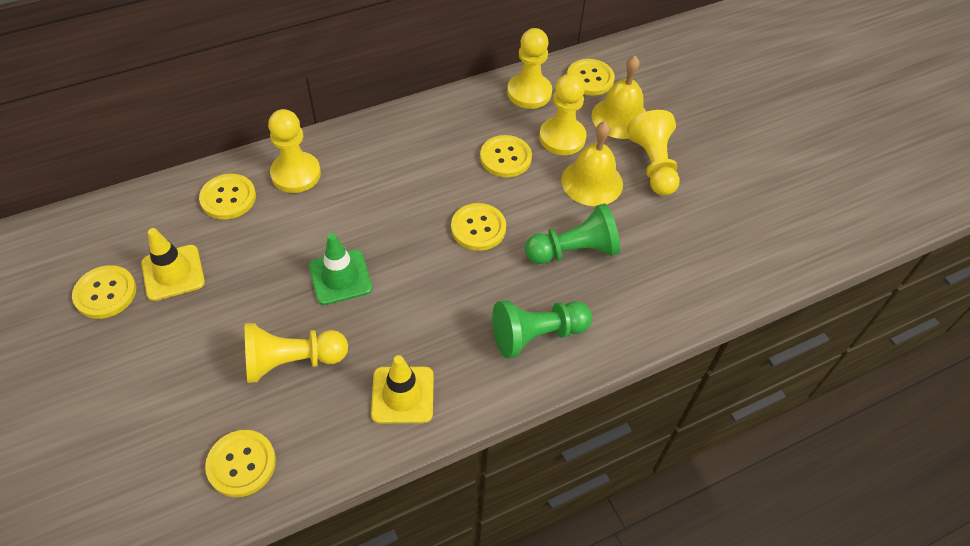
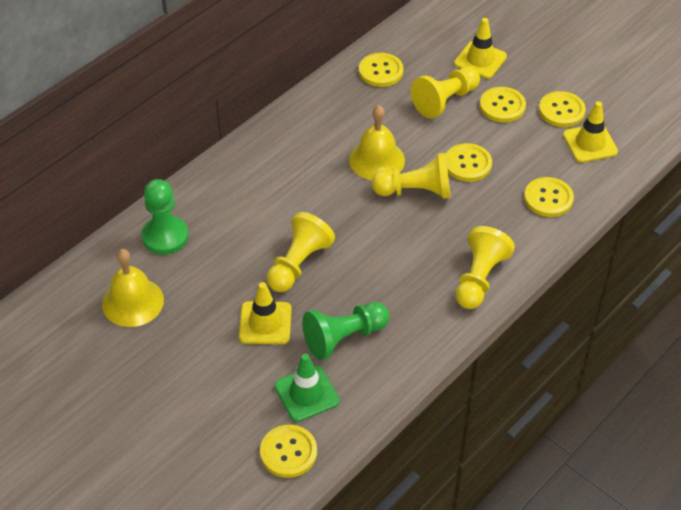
yellow pawn: 5 -> 4
yellow traffic cone: 2 -> 3

